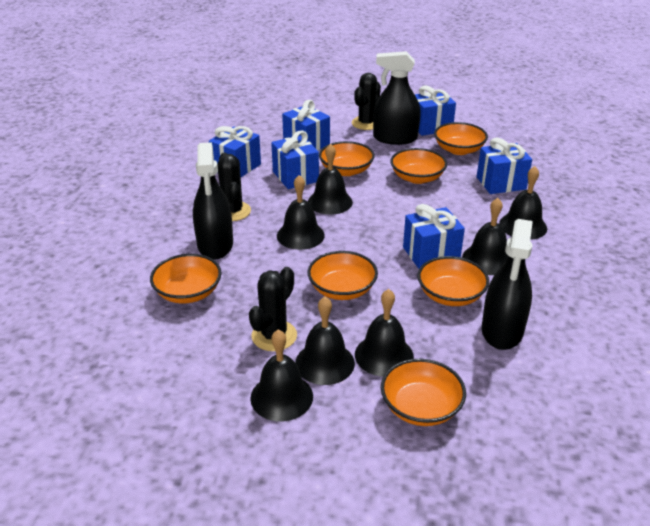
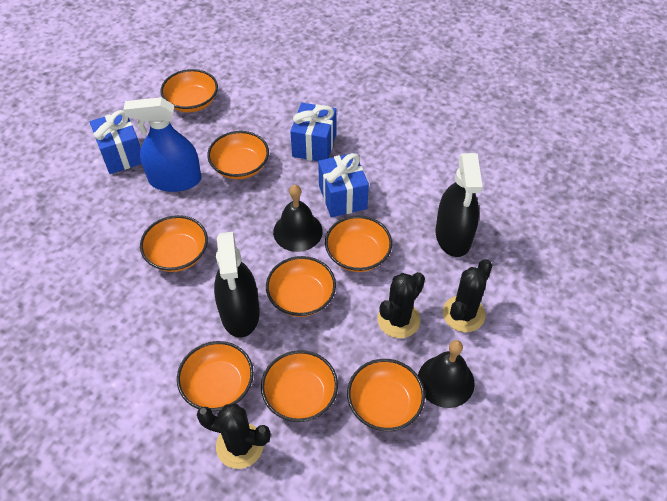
black bell: 7 -> 2
black spray bottle: 3 -> 2
blue gift: 6 -> 3
blue spray bottle: 0 -> 1
orange bowl: 7 -> 8

